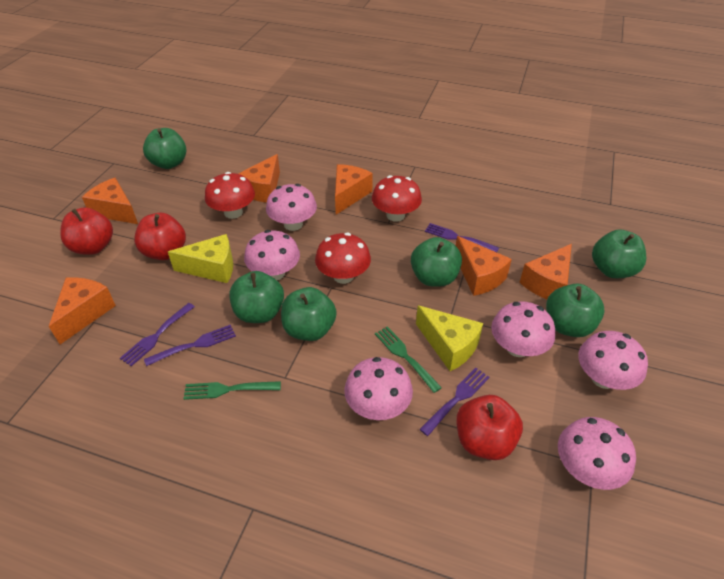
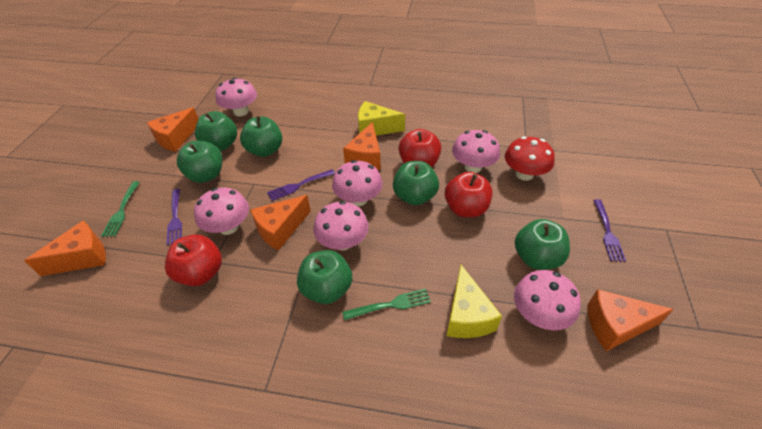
orange cheese: 6 -> 5
purple fork: 4 -> 3
red mushroom: 3 -> 1

